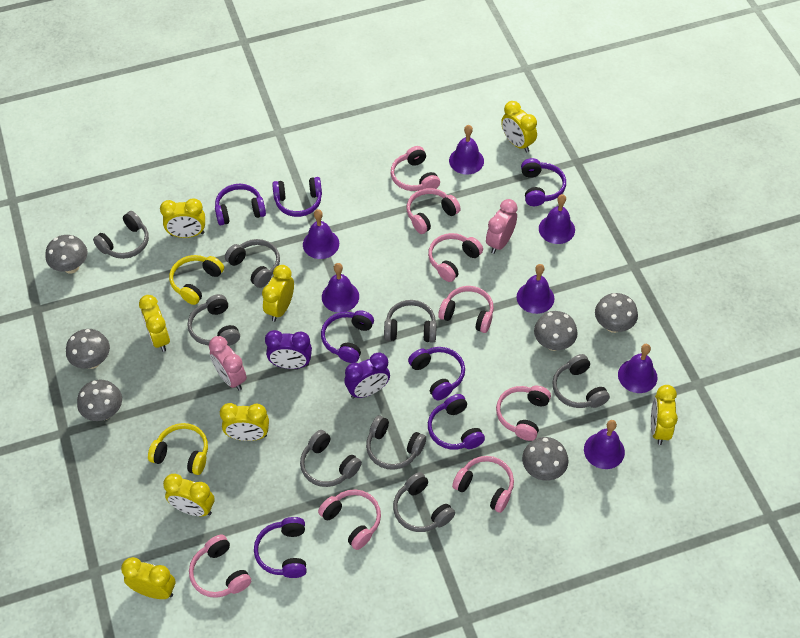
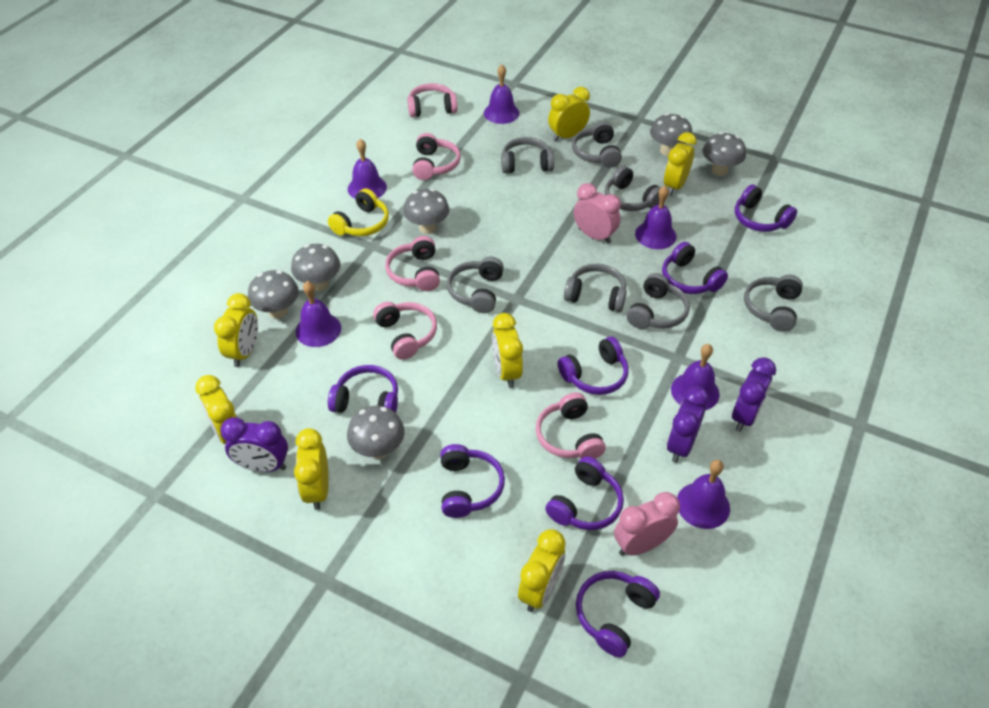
grey headphones: 8 -> 7
pink headphones: 8 -> 5
purple bell: 7 -> 6
purple clock: 2 -> 3
yellow clock: 8 -> 7
yellow headphones: 2 -> 1

